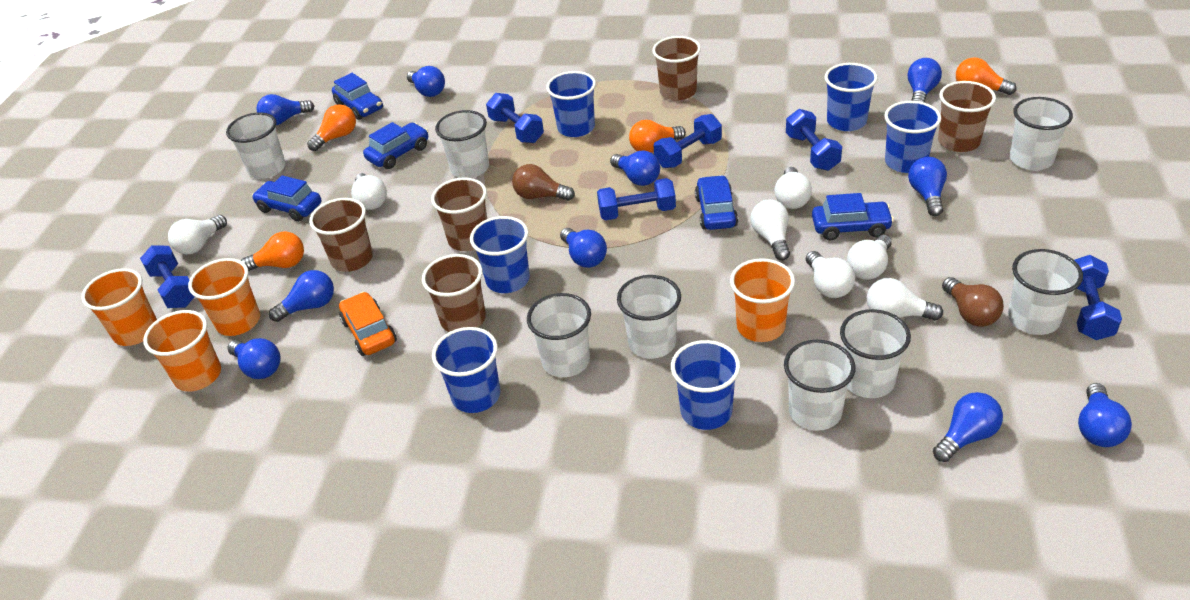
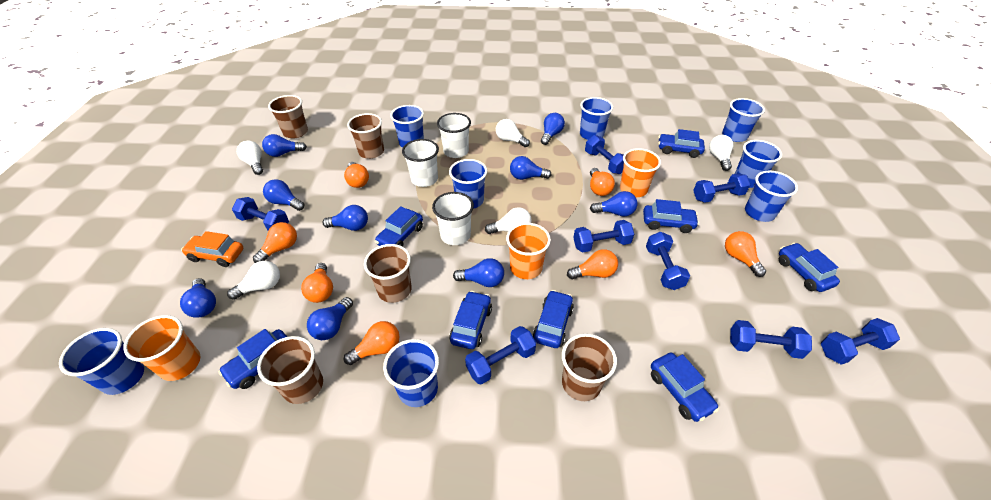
blue car: 5 -> 8
blue cup: 6 -> 8
blue dumbbell: 6 -> 8
blue light bulb: 10 -> 9
brown light bulb: 2 -> 0
orange cup: 4 -> 3
orange light bulb: 4 -> 7
white cup: 8 -> 3
white light bulb: 7 -> 5

